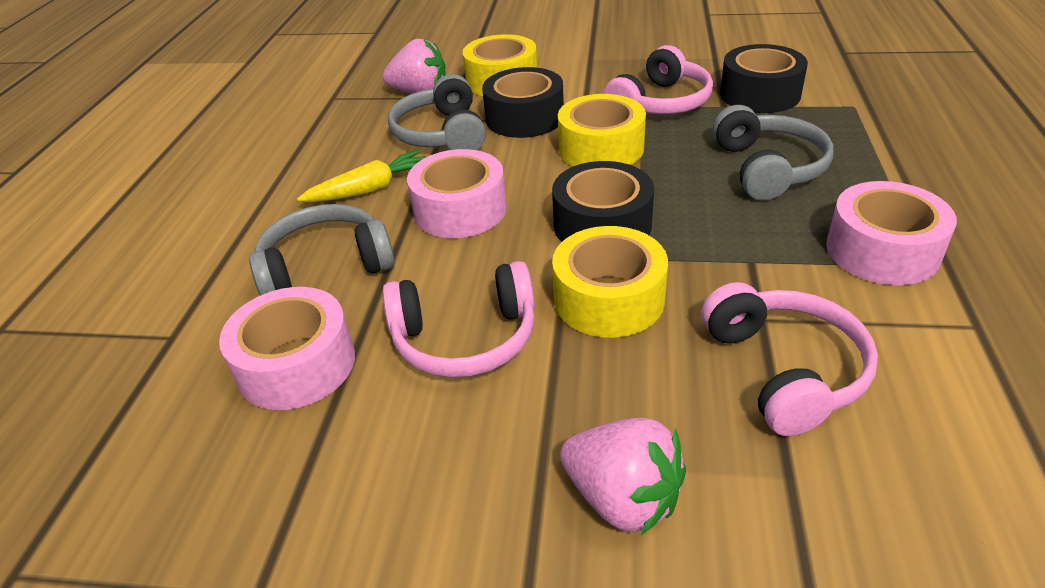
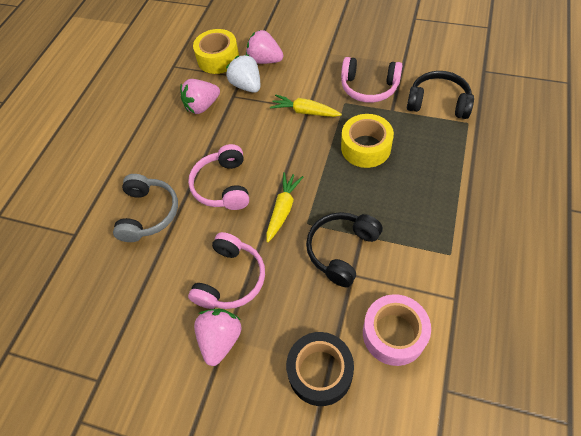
black headphones: 0 -> 2
black tape: 3 -> 1
grey headphones: 3 -> 1
pink strawberry: 2 -> 3
pink tape: 3 -> 1
white strawberry: 0 -> 1
yellow carrot: 1 -> 2
yellow tape: 3 -> 2

